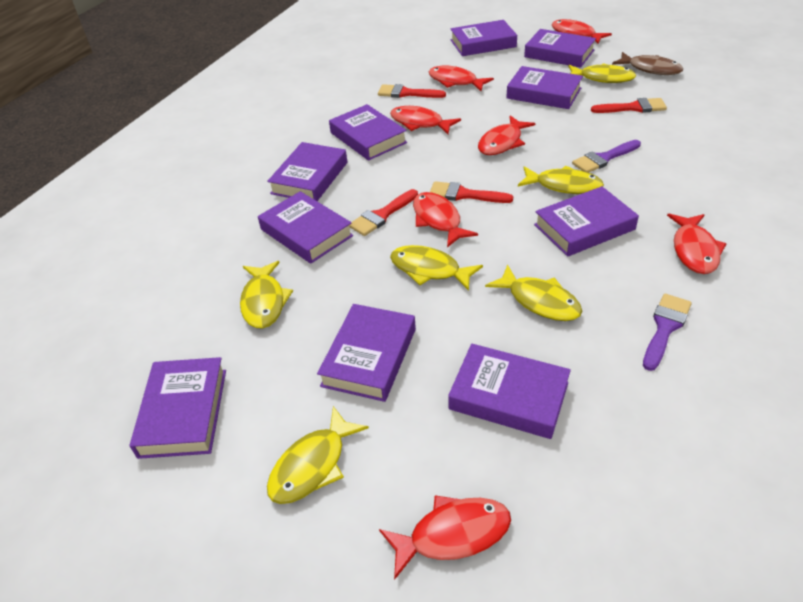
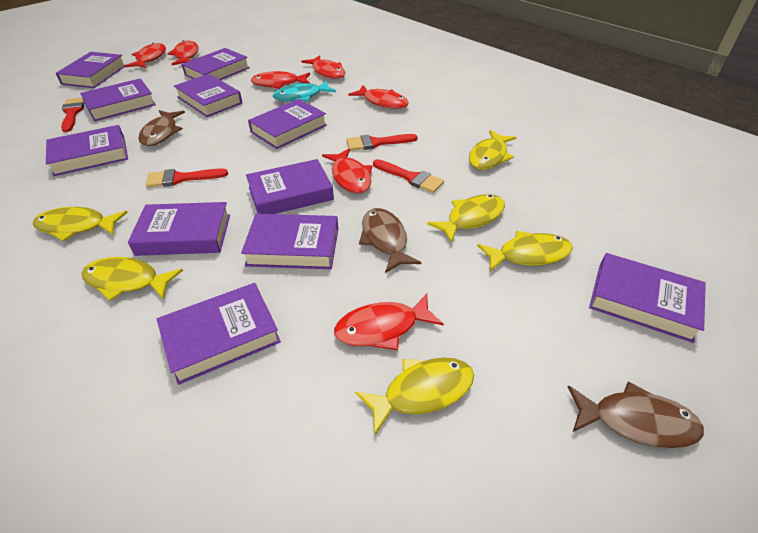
brown fish: 1 -> 3
purple book: 10 -> 11
purple brush: 2 -> 0
turquoise fish: 0 -> 1

